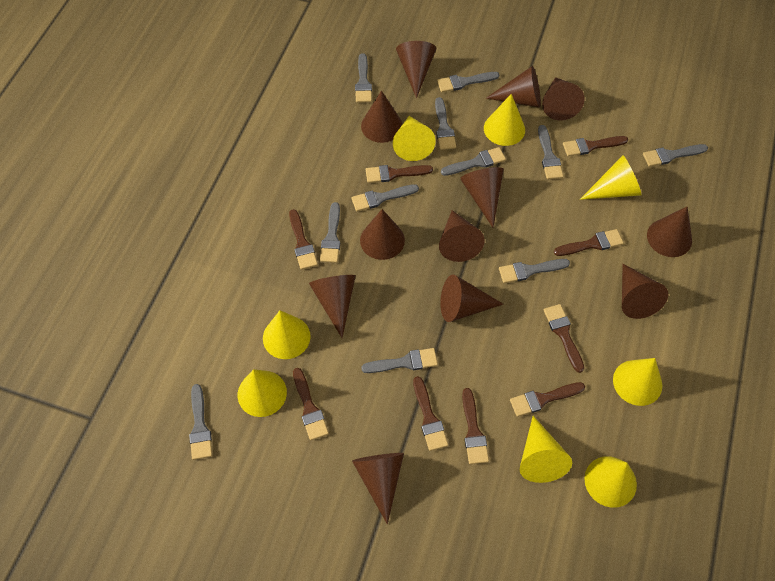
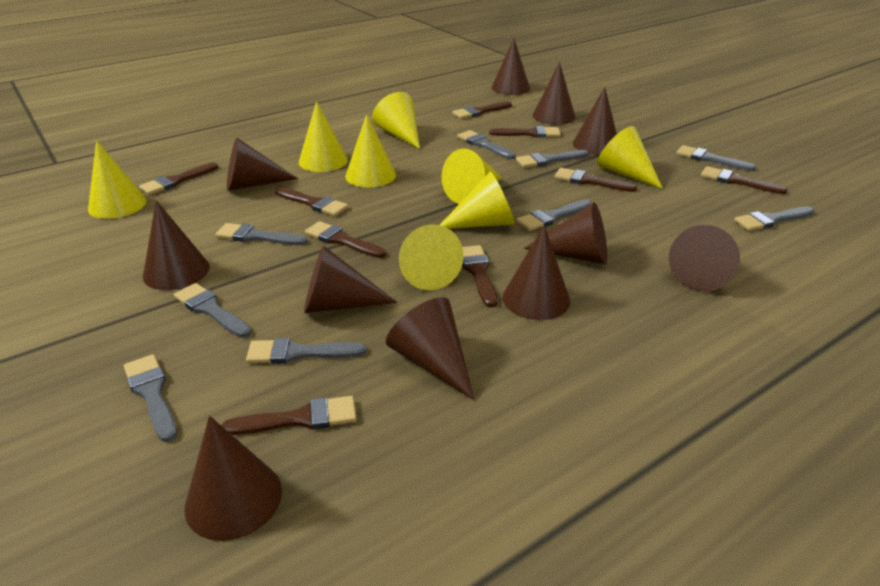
brown cone: 12 -> 11
grey brush: 11 -> 9

